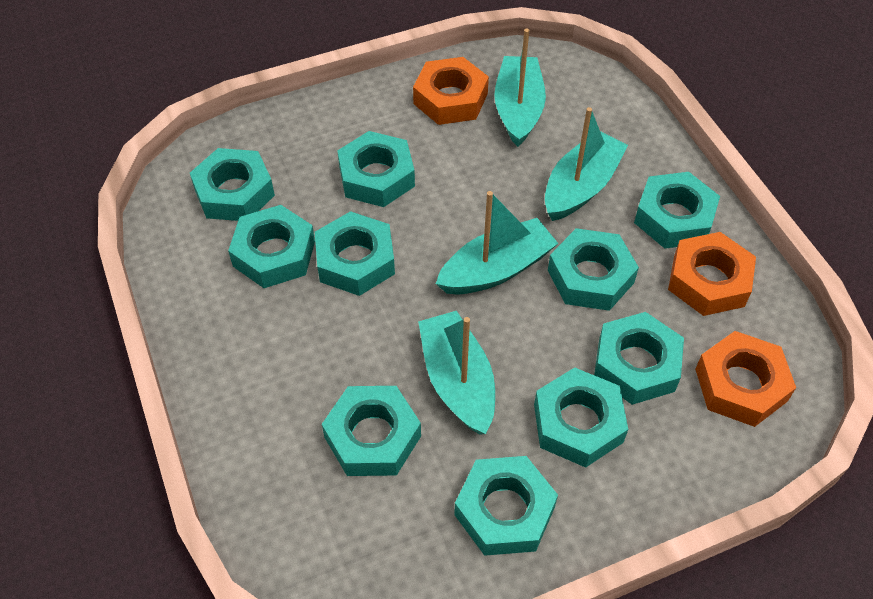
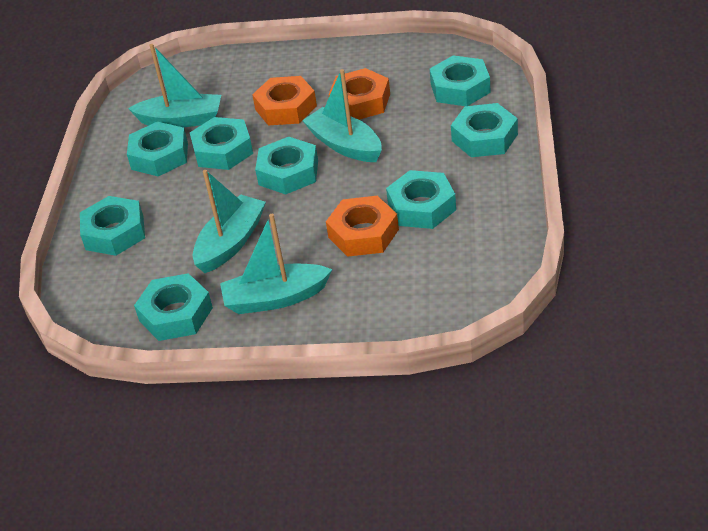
turquoise nut: 10 -> 8

